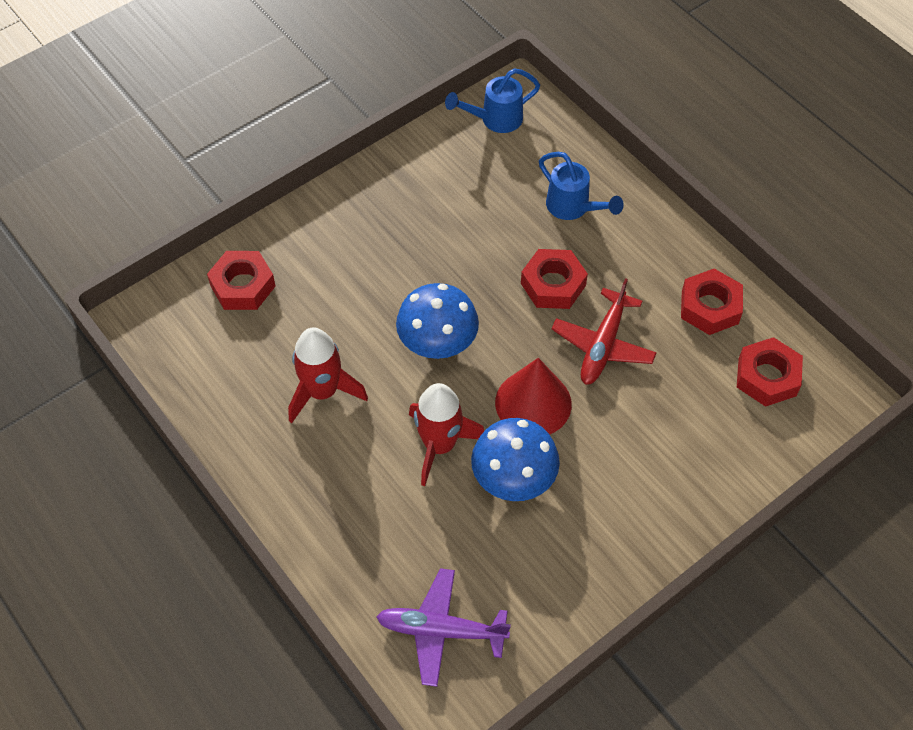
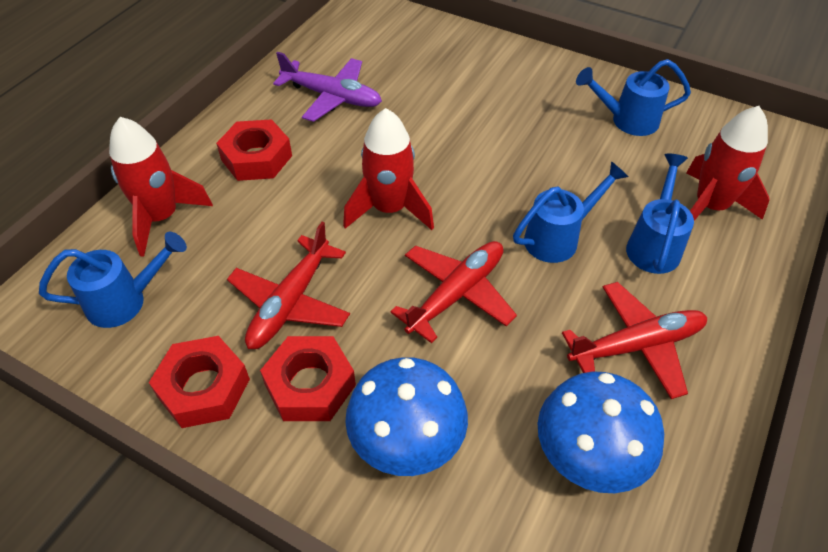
blue watering can: 2 -> 4
red cone: 1 -> 0
red nut: 4 -> 3
red plane: 1 -> 3
red rocket: 2 -> 3

